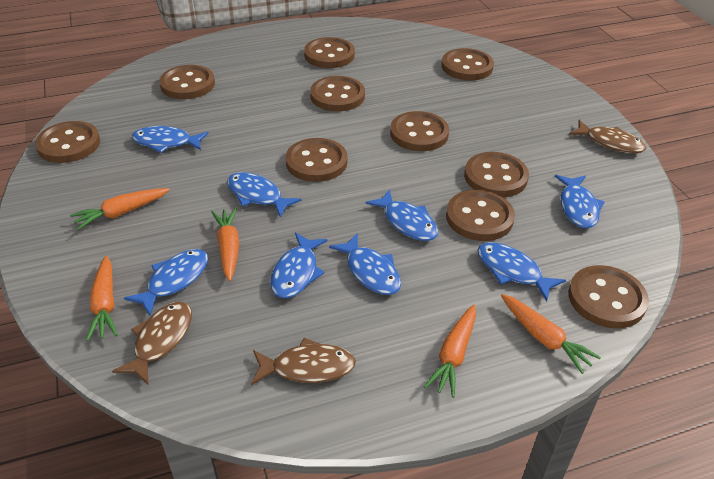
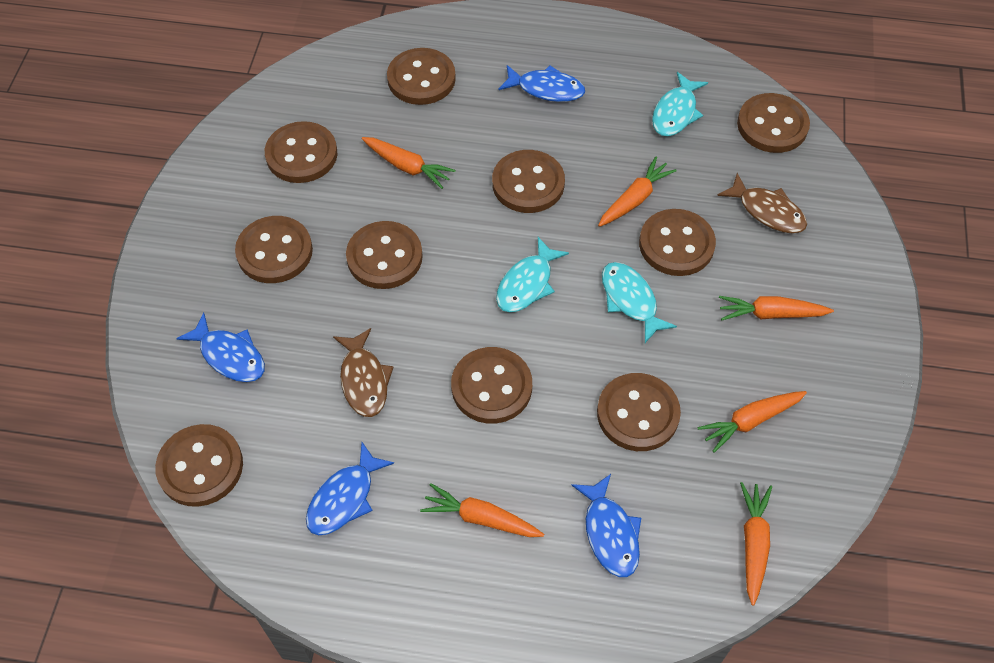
blue fish: 8 -> 4
brown fish: 3 -> 2
orange carrot: 5 -> 6
turquoise fish: 0 -> 3

